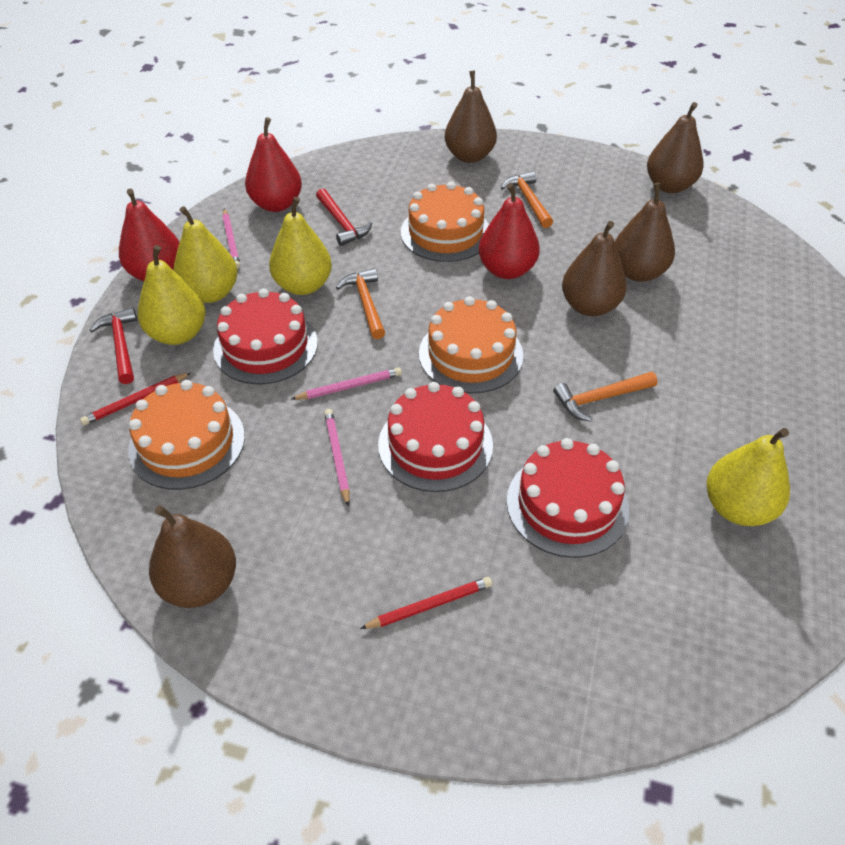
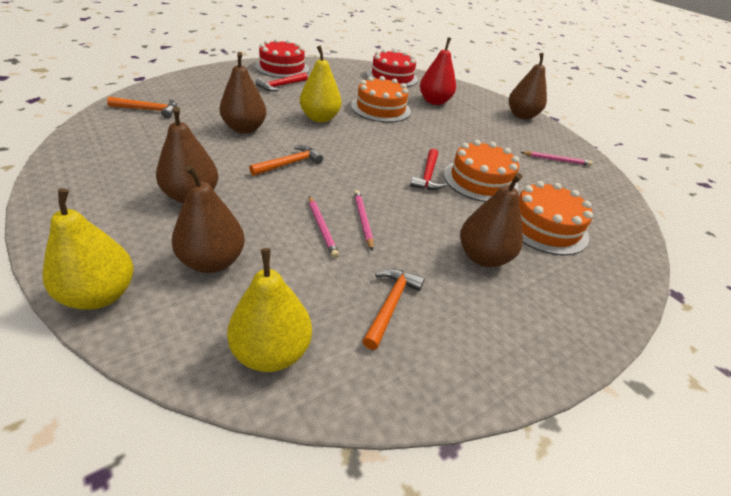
red cake: 3 -> 2
red pear: 3 -> 1
red pencil: 2 -> 0
yellow pear: 4 -> 3

